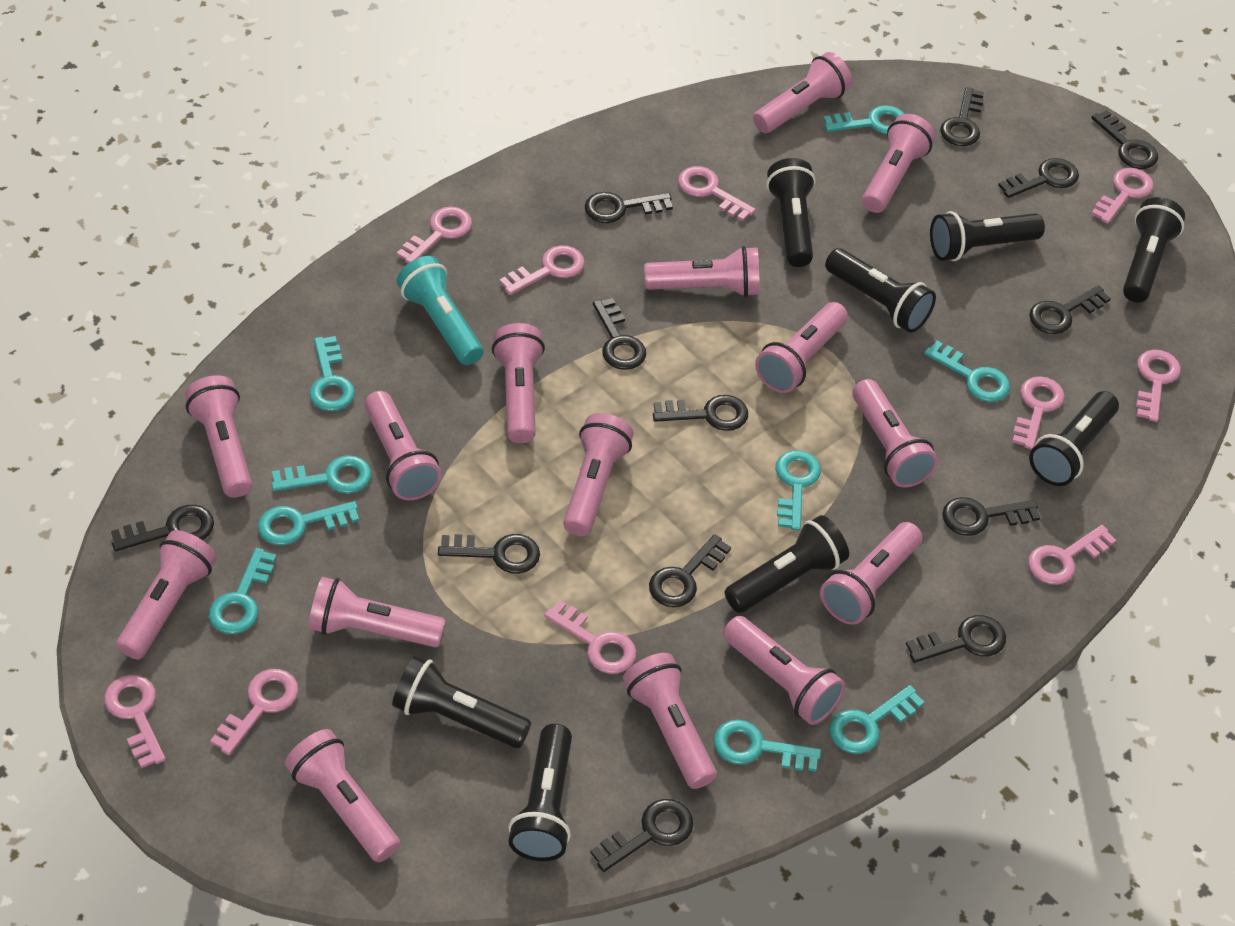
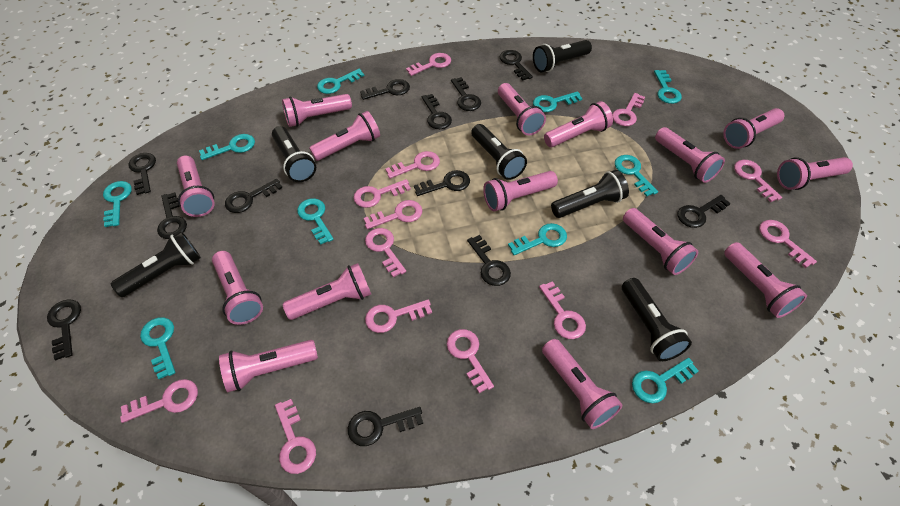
black flashlight: 8 -> 6
black key: 13 -> 12
pink key: 10 -> 13
turquoise flashlight: 1 -> 0
turquoise key: 9 -> 10

